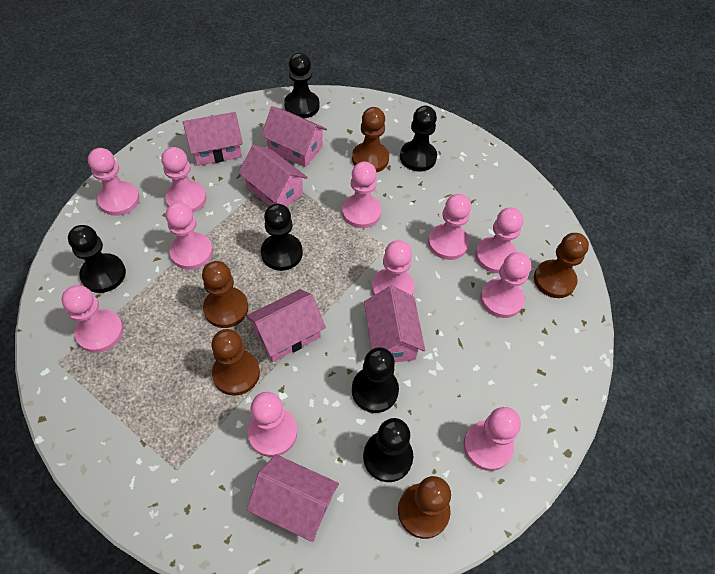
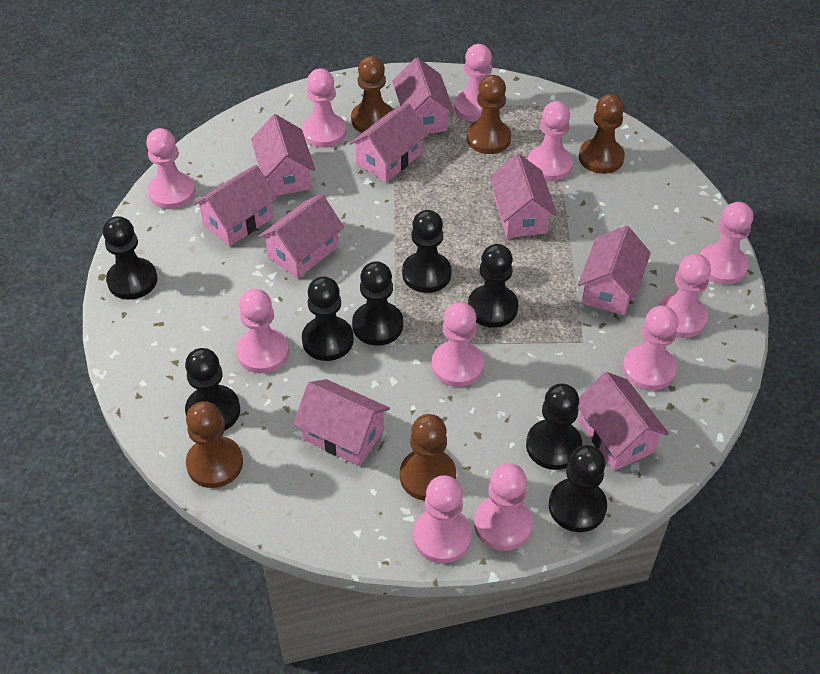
black pawn: 6 -> 8
pink house: 6 -> 9

